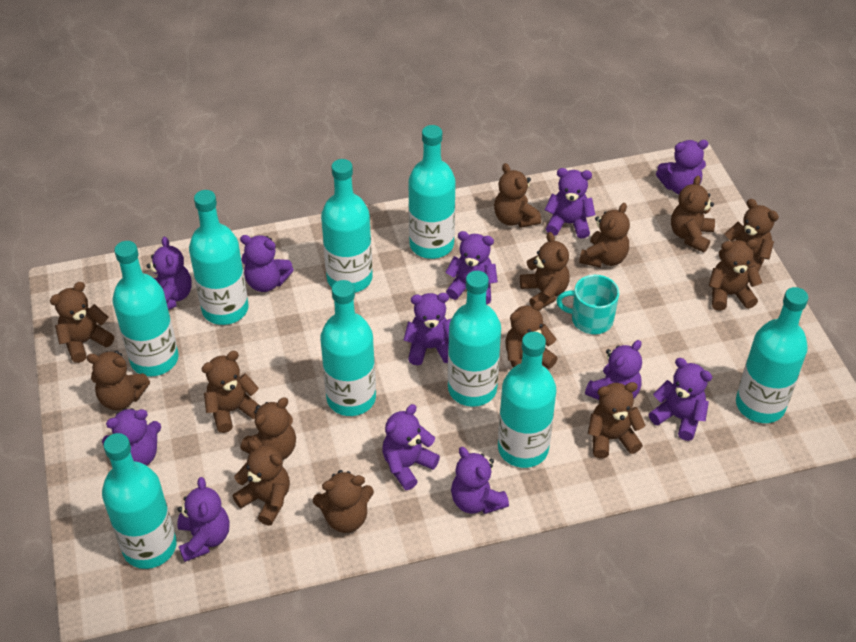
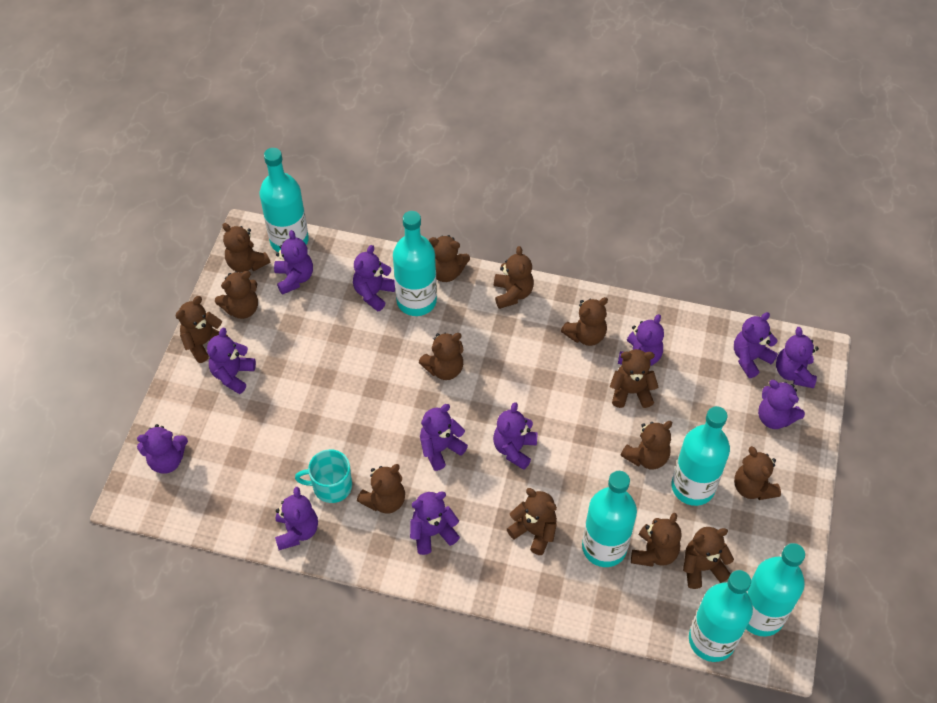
turquoise bottle: 9 -> 6

